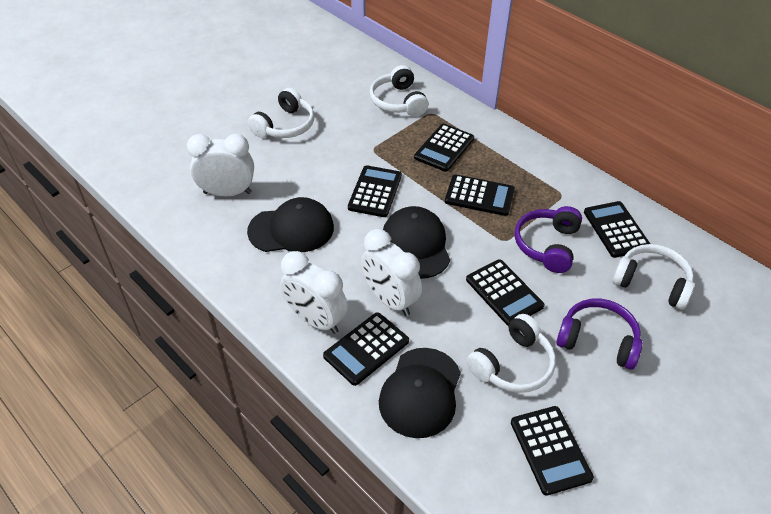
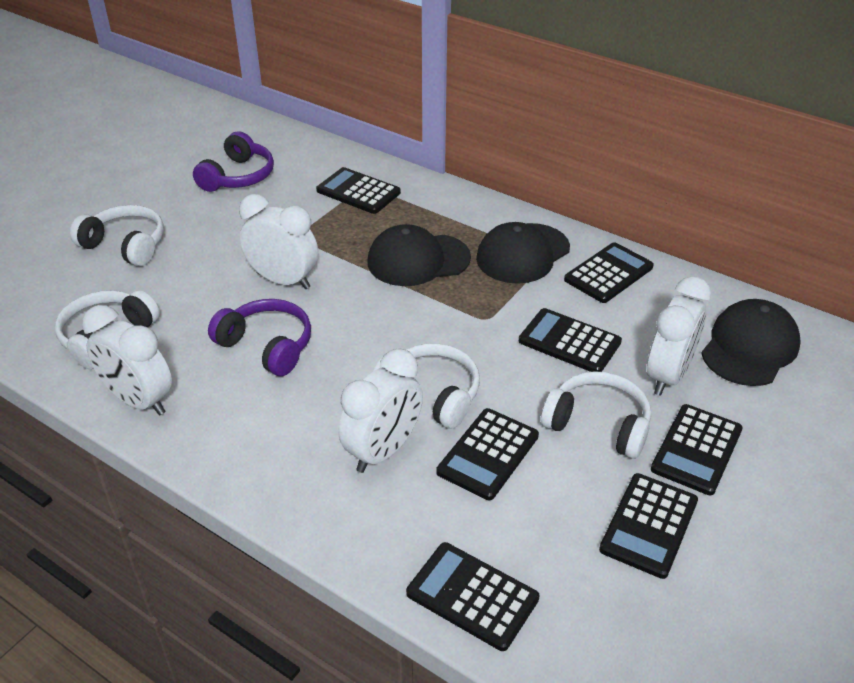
white clock: 3 -> 4

